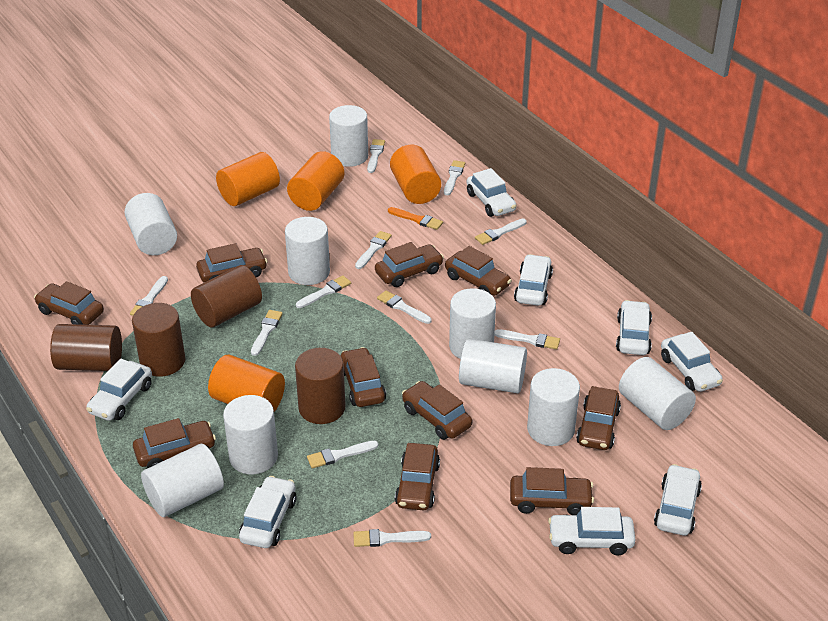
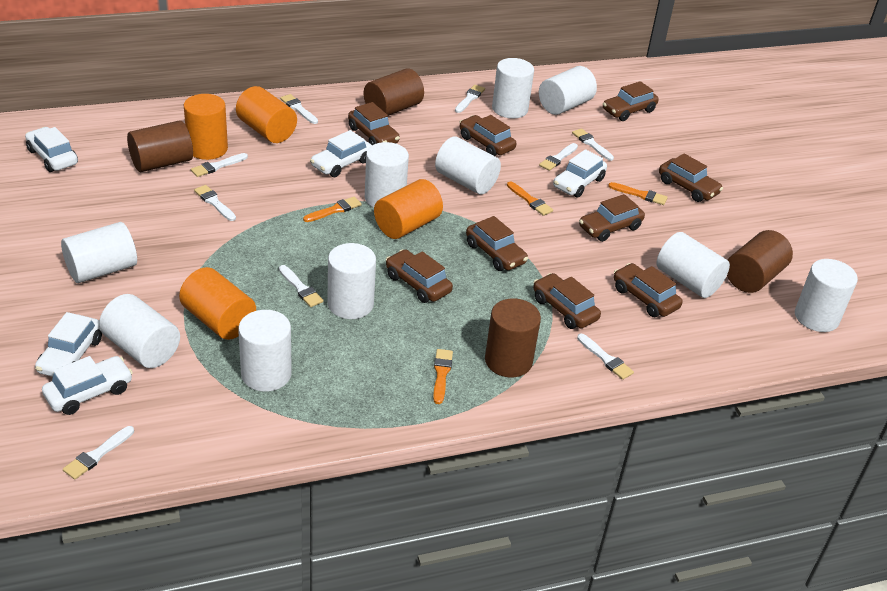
brown car: 10 -> 9
orange brush: 1 -> 4
white brush: 11 -> 9
white car: 8 -> 5
white cylinder: 9 -> 10

